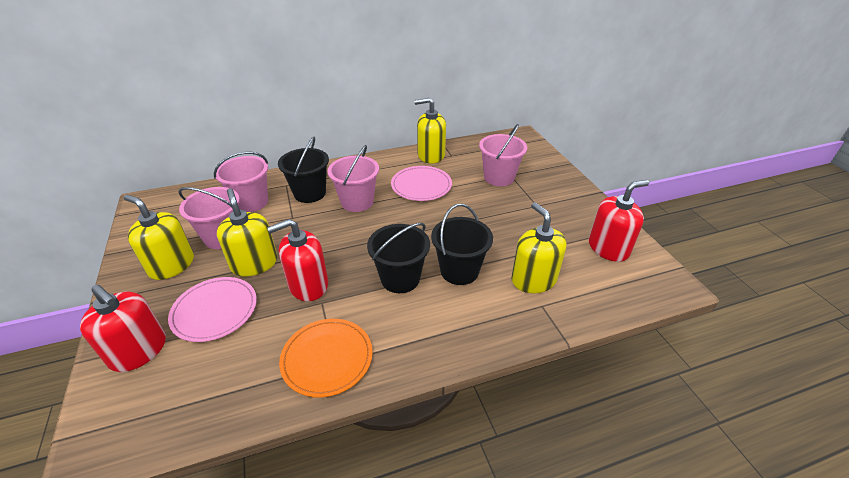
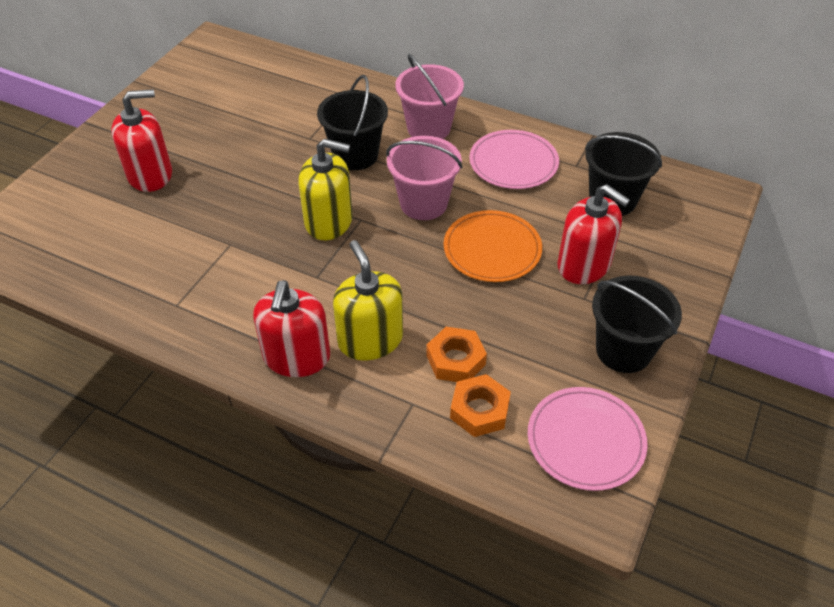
orange nut: 0 -> 2
pink bucket: 4 -> 2
yellow soap dispenser: 4 -> 2

